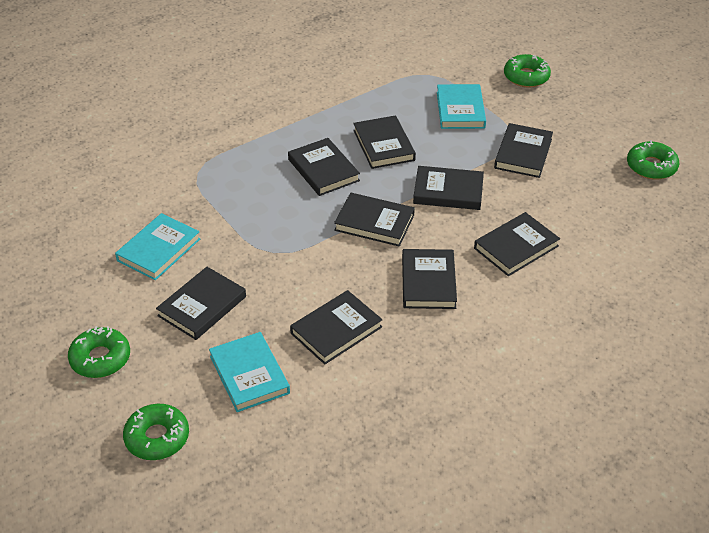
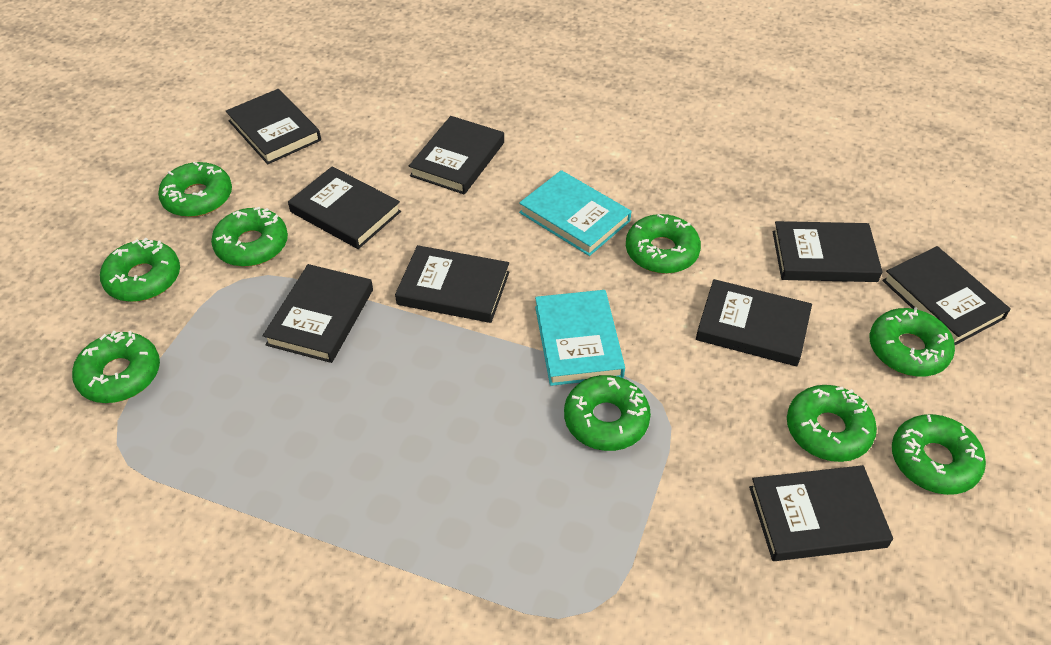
green donut: 4 -> 9
turquoise book: 3 -> 2

